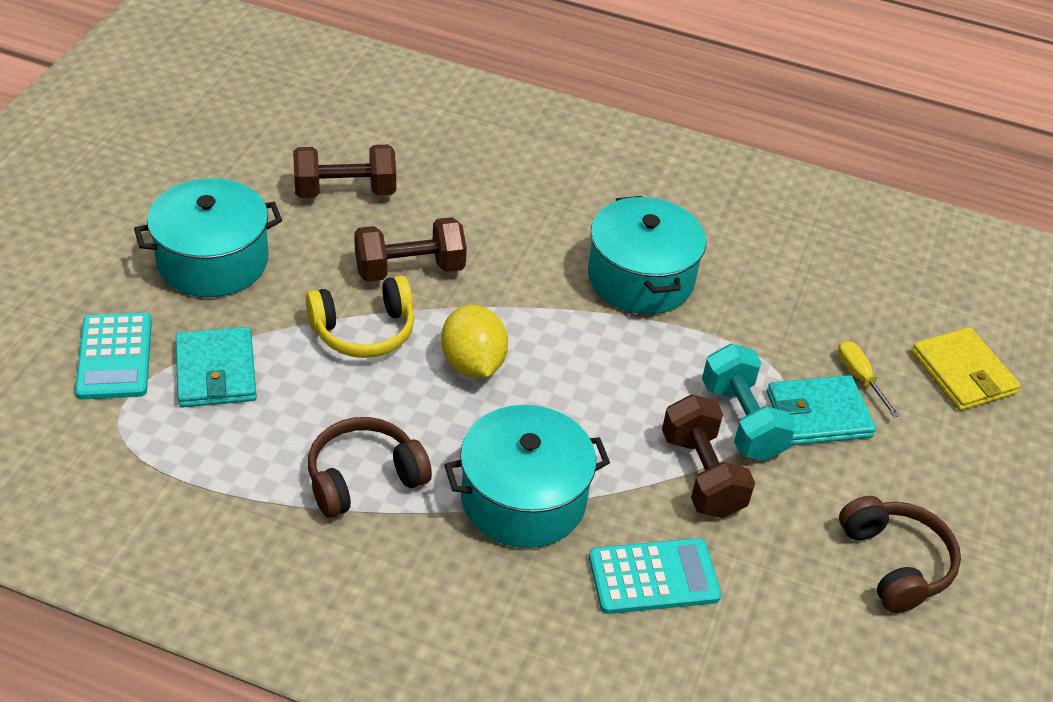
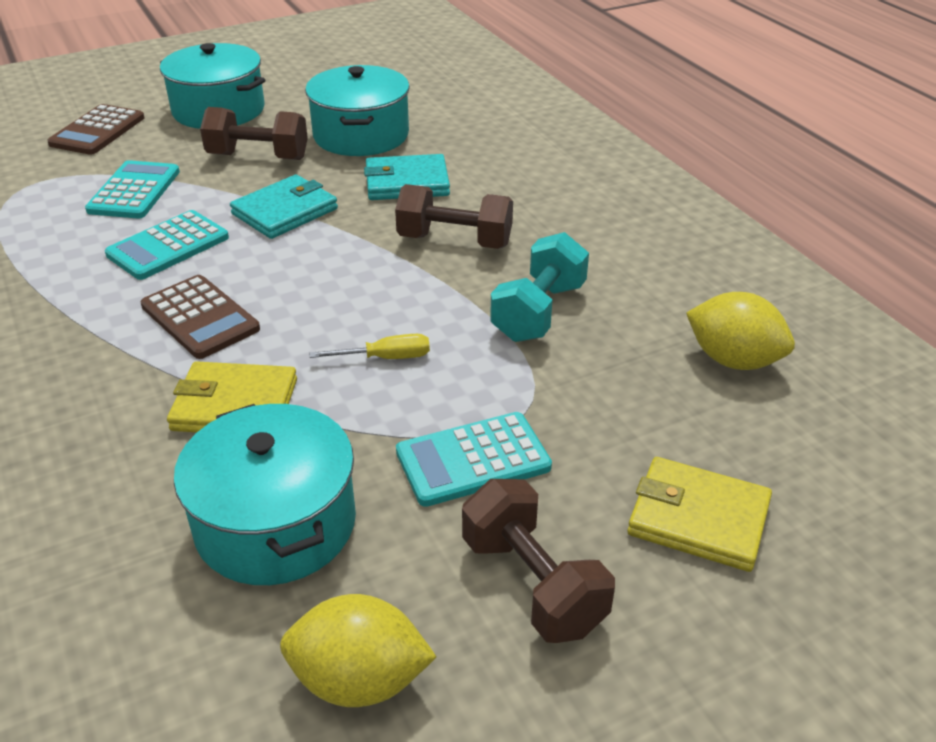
brown calculator: 0 -> 2
brown headphones: 2 -> 0
turquoise calculator: 2 -> 3
yellow headphones: 1 -> 0
yellow lemon: 1 -> 2
yellow wallet: 1 -> 2

